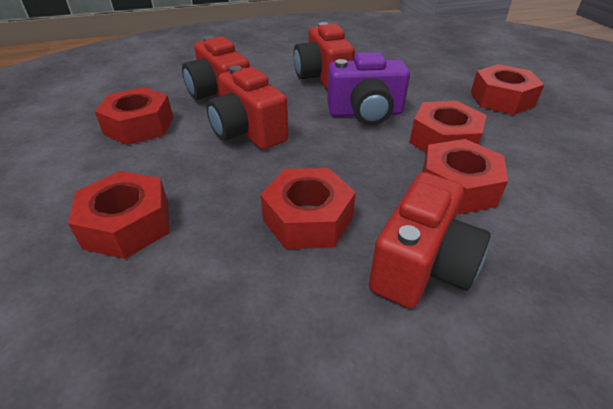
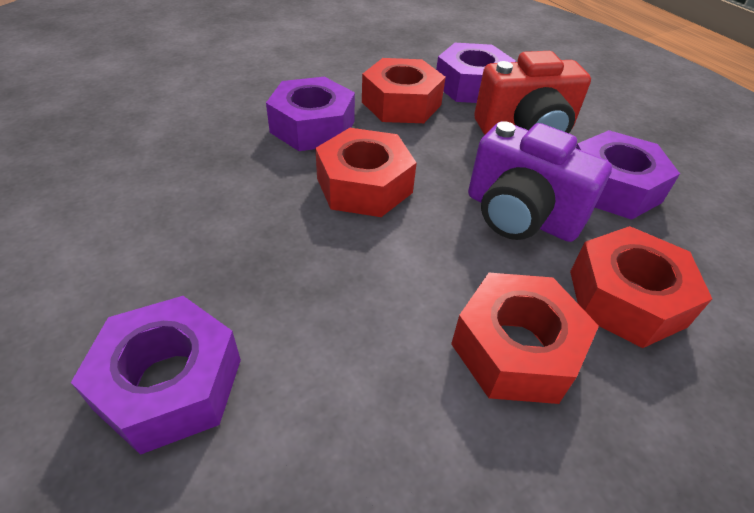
purple nut: 0 -> 4
red camera: 4 -> 1
red nut: 6 -> 4

